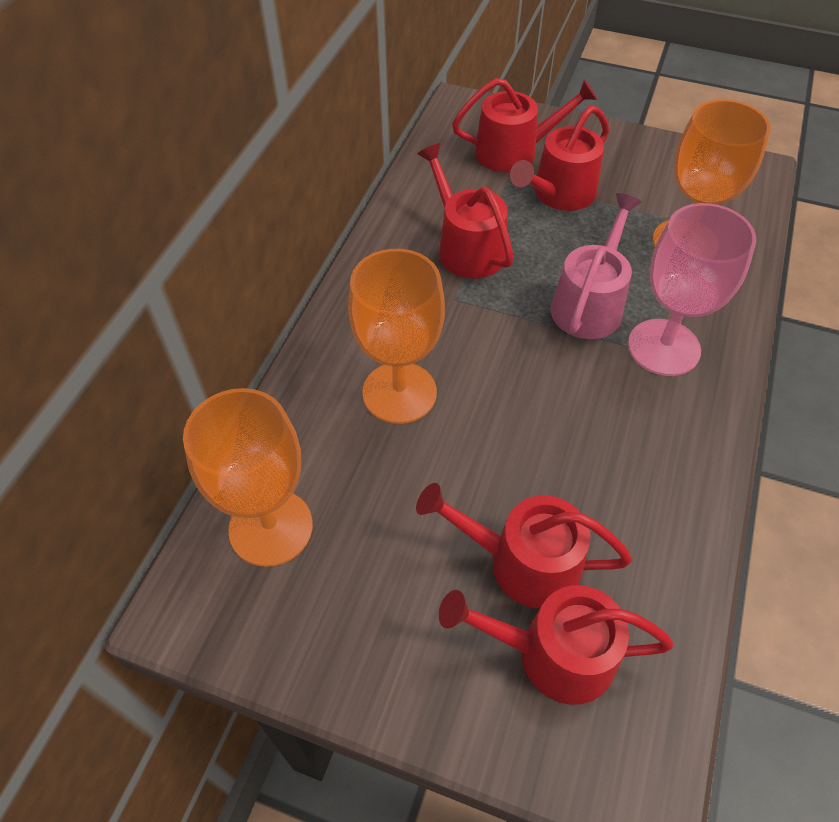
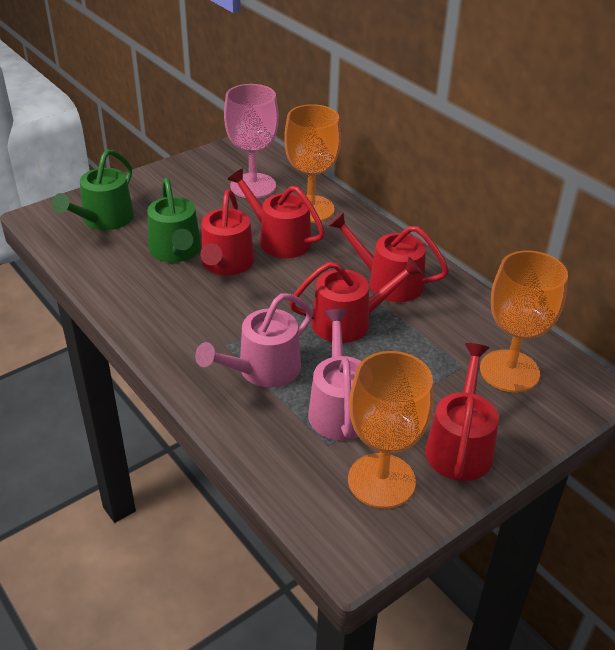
green watering can: 0 -> 2
pink watering can: 1 -> 2

